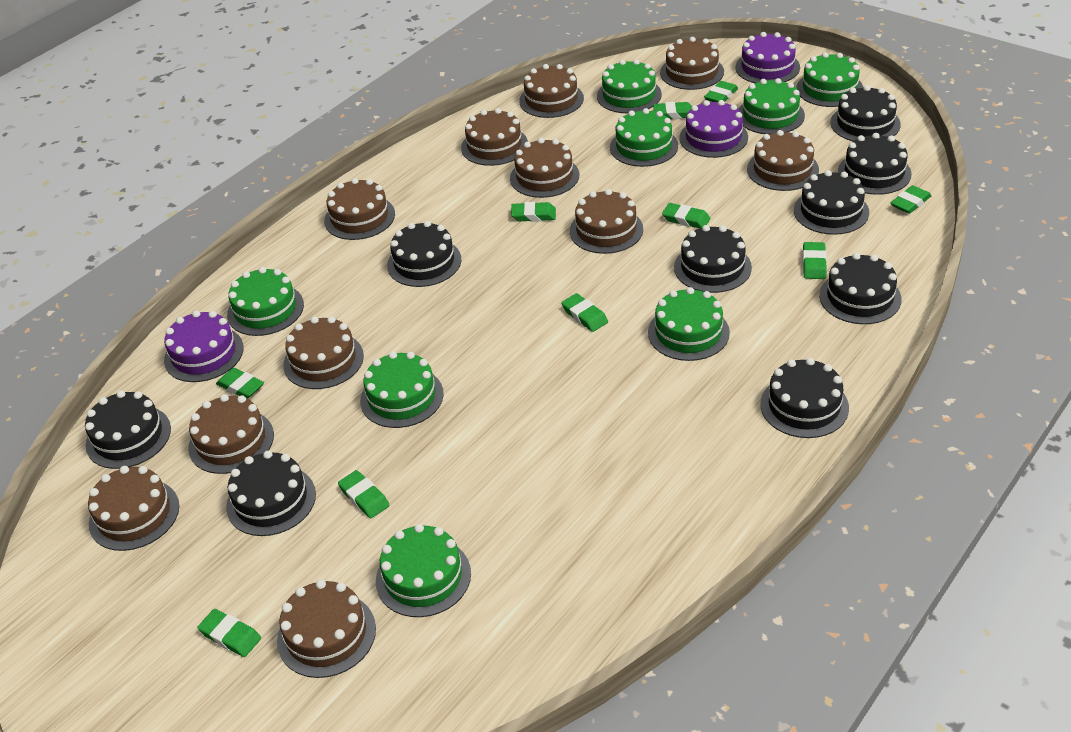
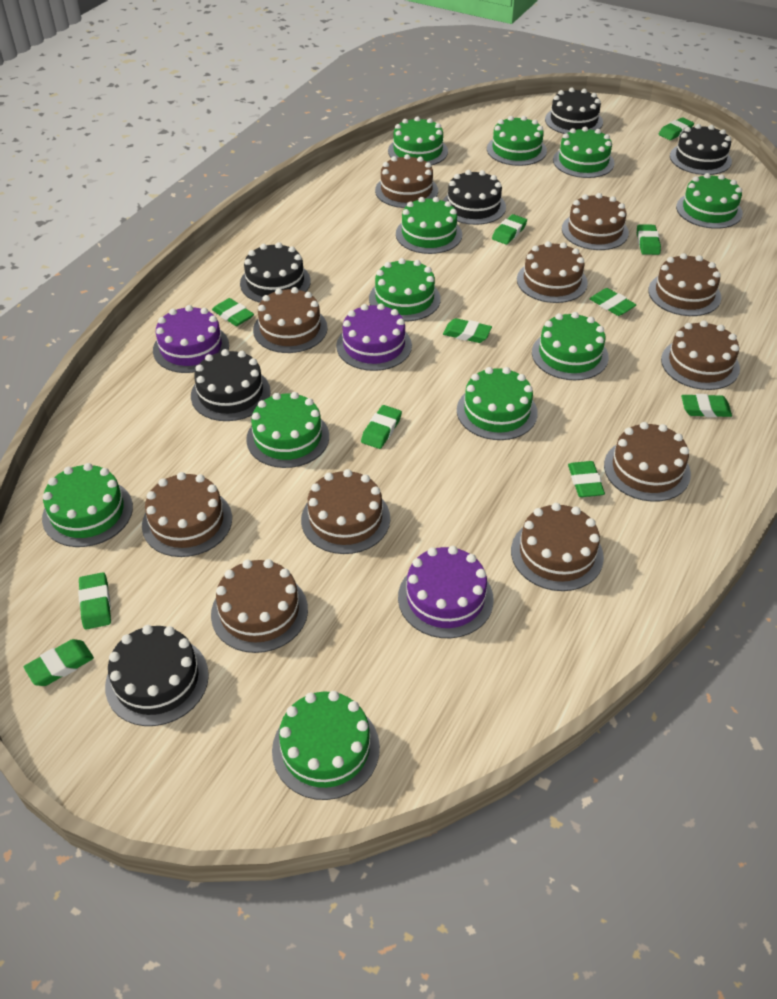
black cake: 9 -> 6
green cake: 8 -> 11
green eraser: 10 -> 11

